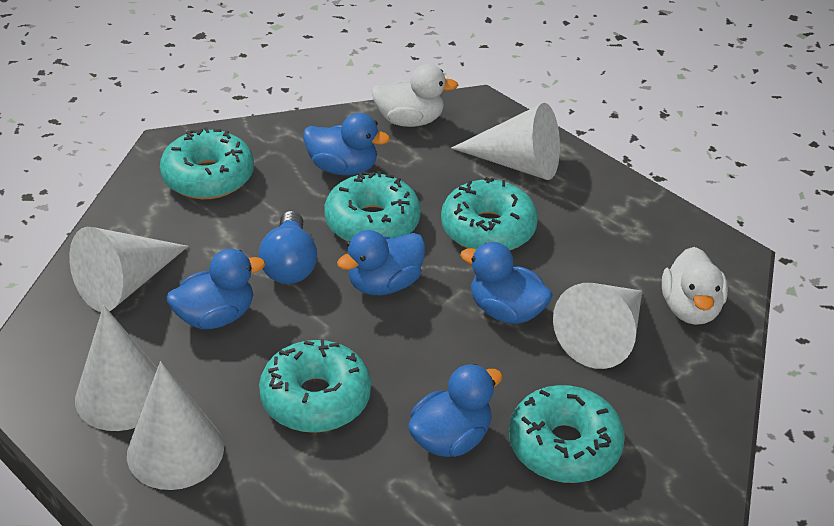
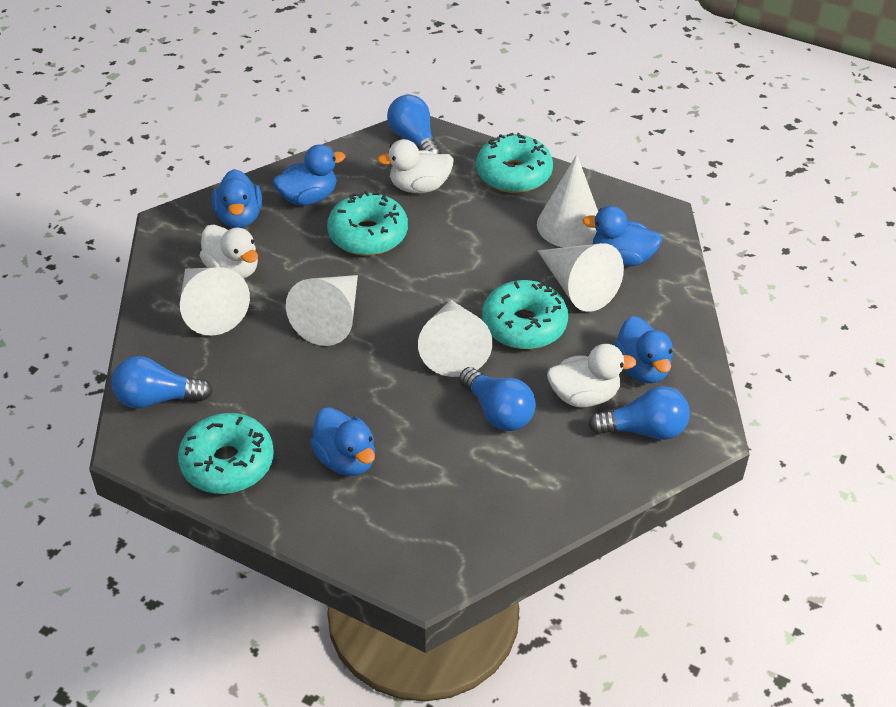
blue light bulb: 1 -> 4
turquoise donut: 5 -> 4
white duck: 2 -> 3

